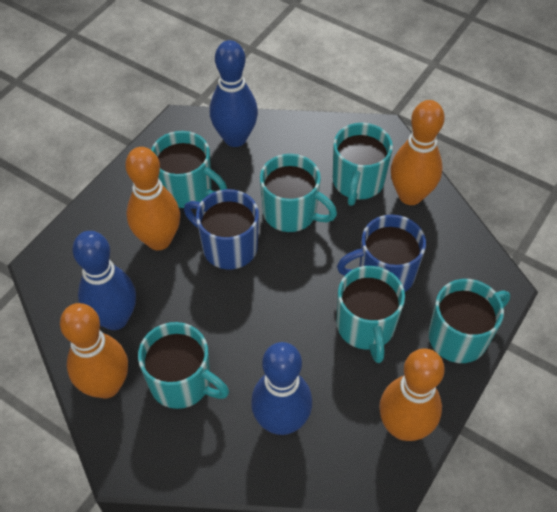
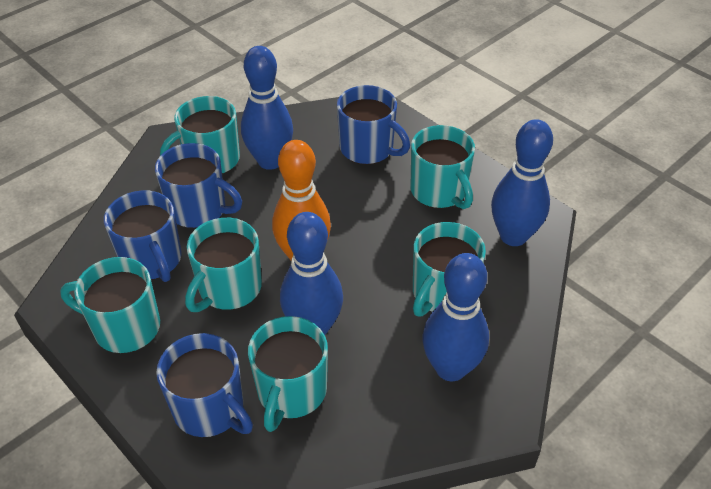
blue bowling pin: 3 -> 4
blue mug: 2 -> 4
orange bowling pin: 4 -> 1

